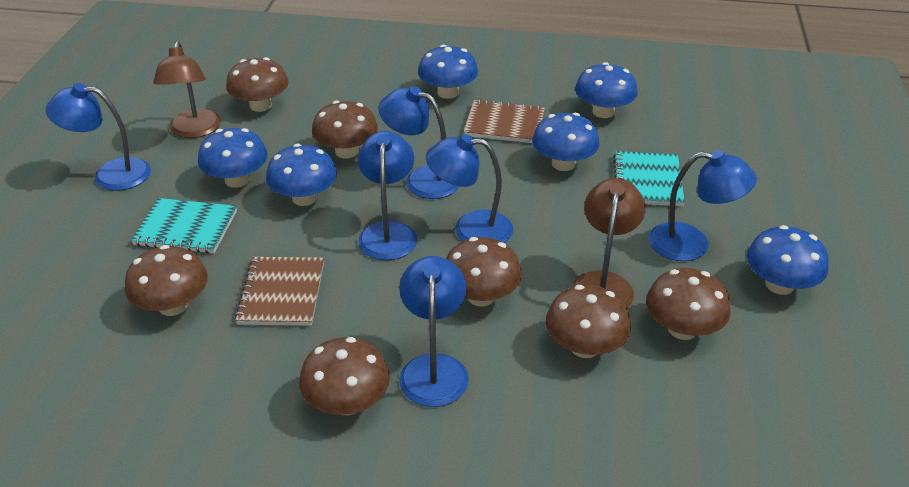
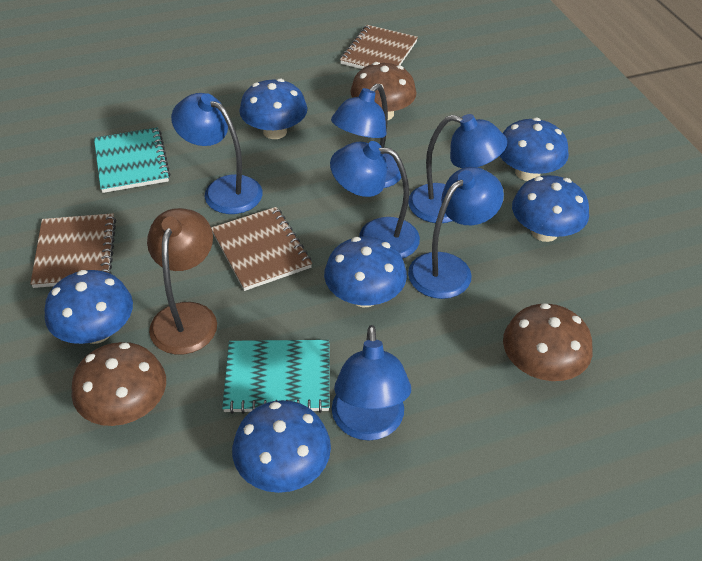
brown lamp: 2 -> 1
brown mushroom: 7 -> 3
brown notebook: 2 -> 3

